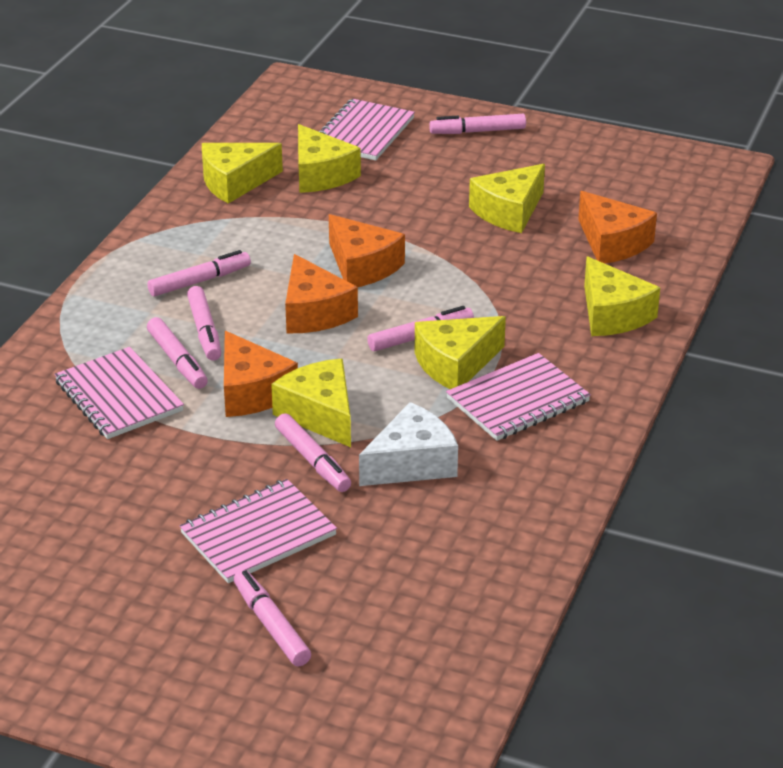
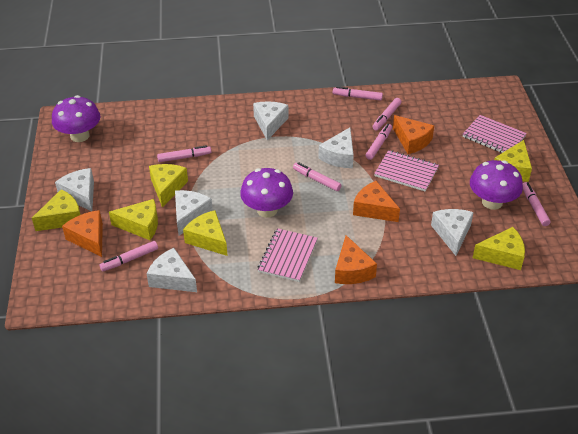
pink notebook: 4 -> 3
purple mushroom: 0 -> 3
white cheese: 1 -> 6

